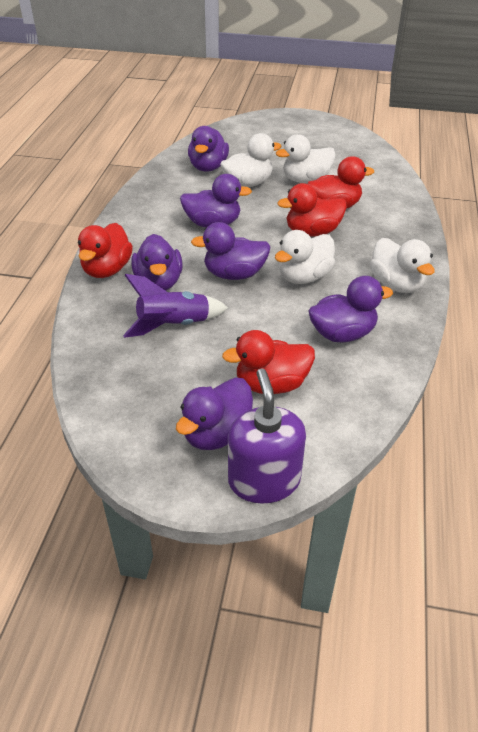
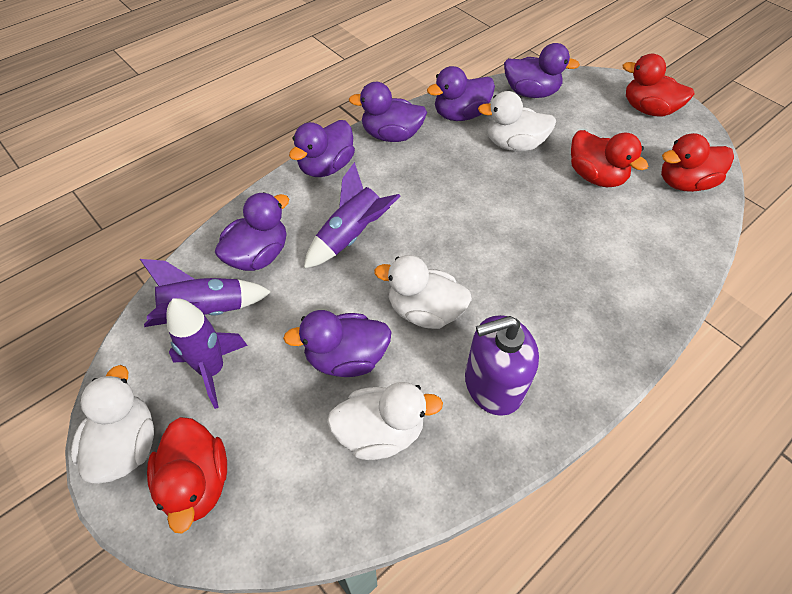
purple rocket: 1 -> 3

